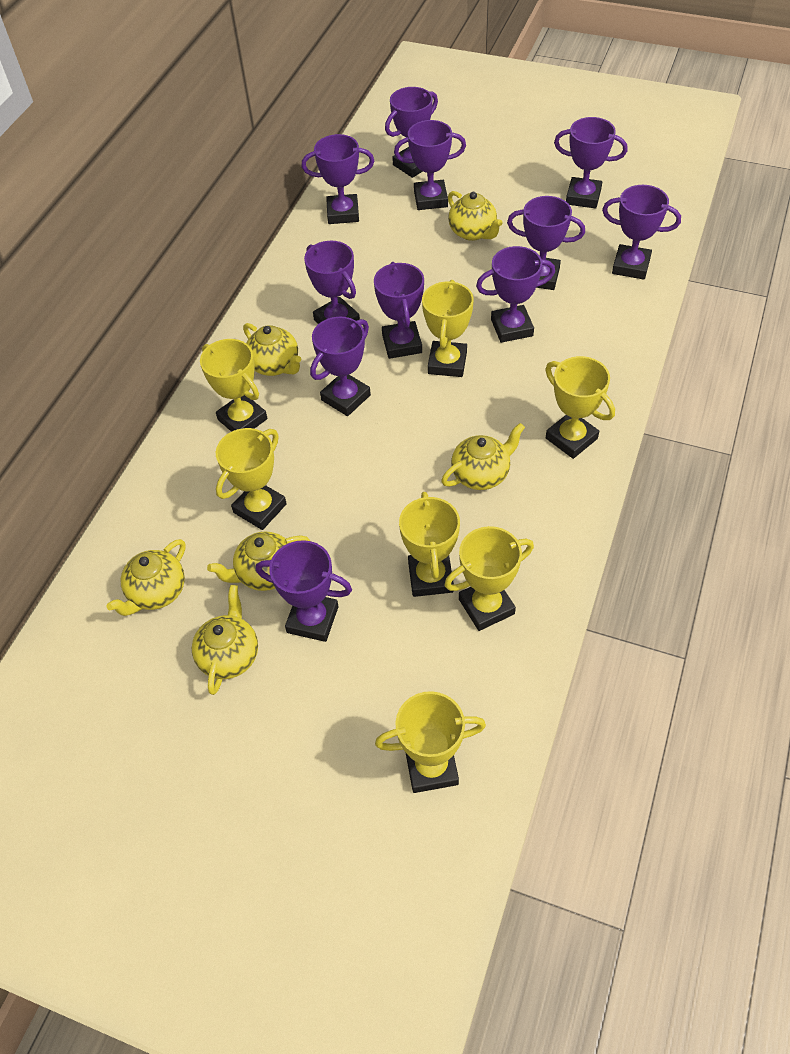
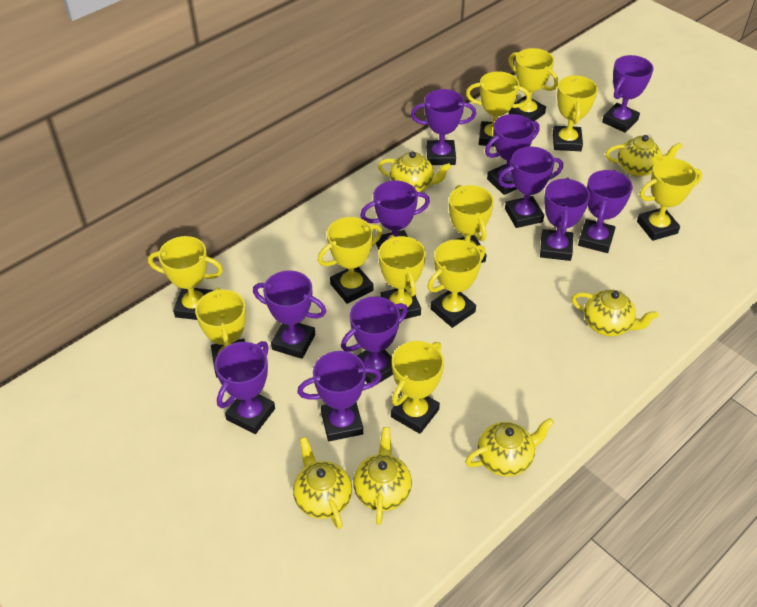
yellow trophy: 7 -> 11

